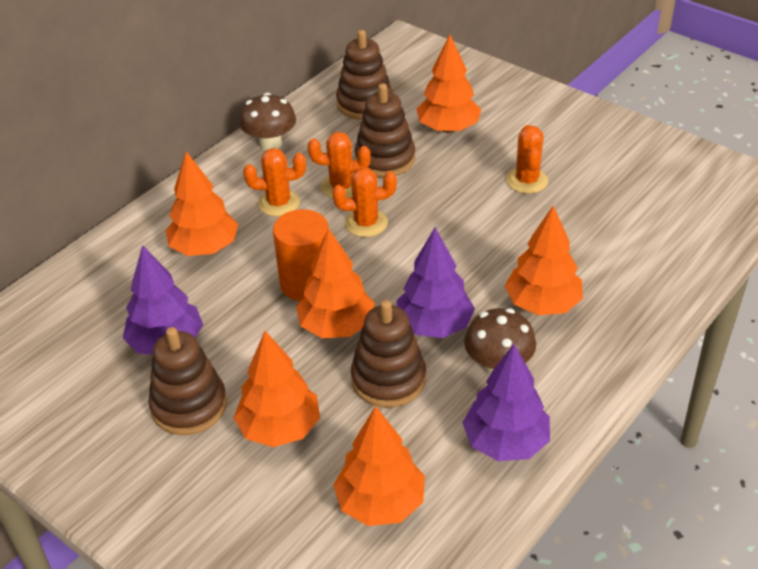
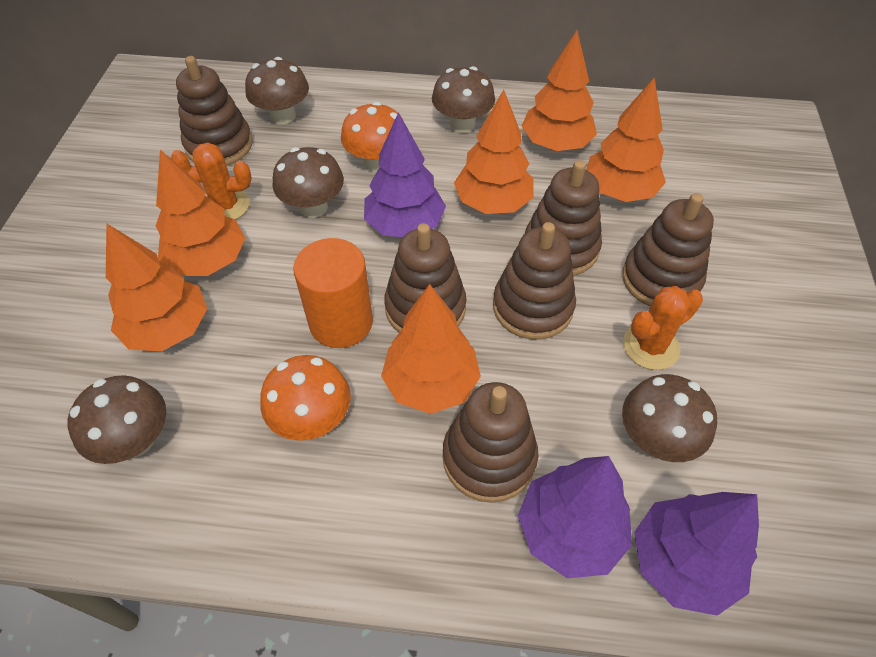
brown mushroom: 2 -> 5
brown stacking toy: 4 -> 6
orange cactus: 4 -> 2
orange mushroom: 0 -> 2

